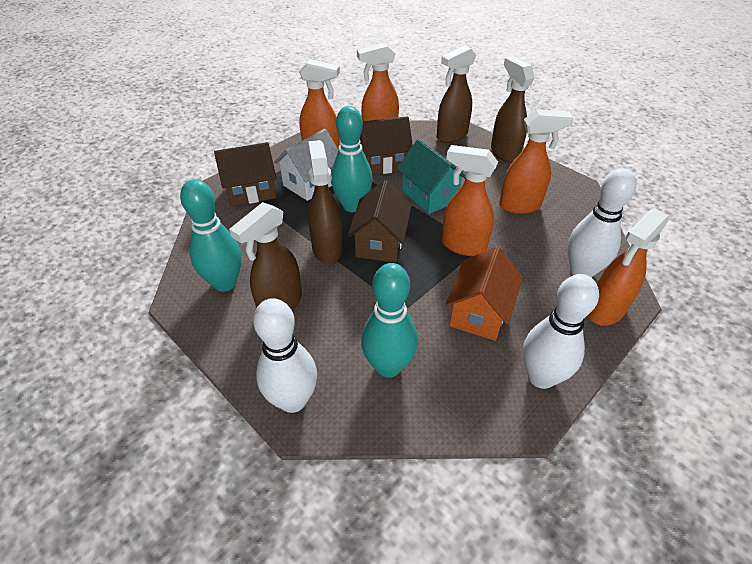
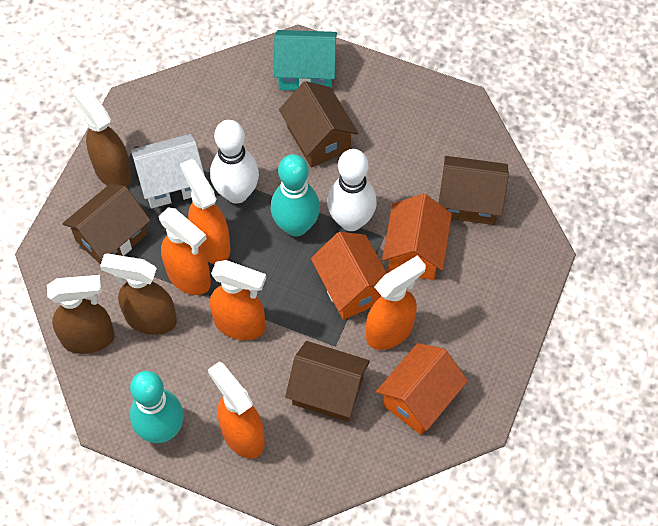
brown house: 3 -> 4
brown spray bottle: 4 -> 3
orange house: 1 -> 3
turquoise bowling pin: 3 -> 2
white bowling pin: 3 -> 2

